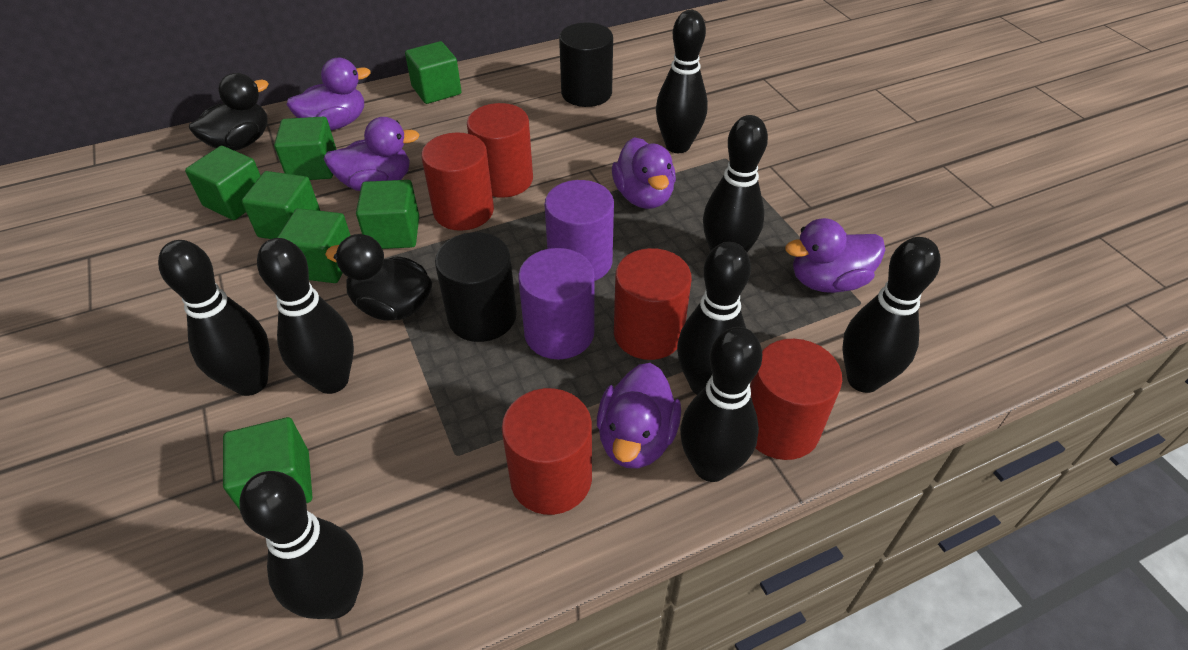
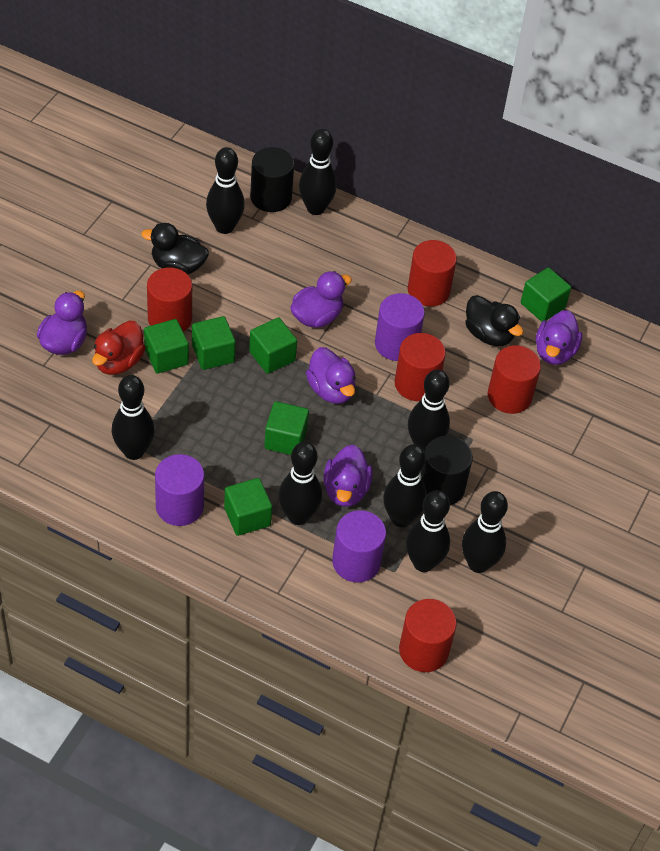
green cube: 7 -> 6
purple cylinder: 2 -> 3
red duck: 0 -> 1

